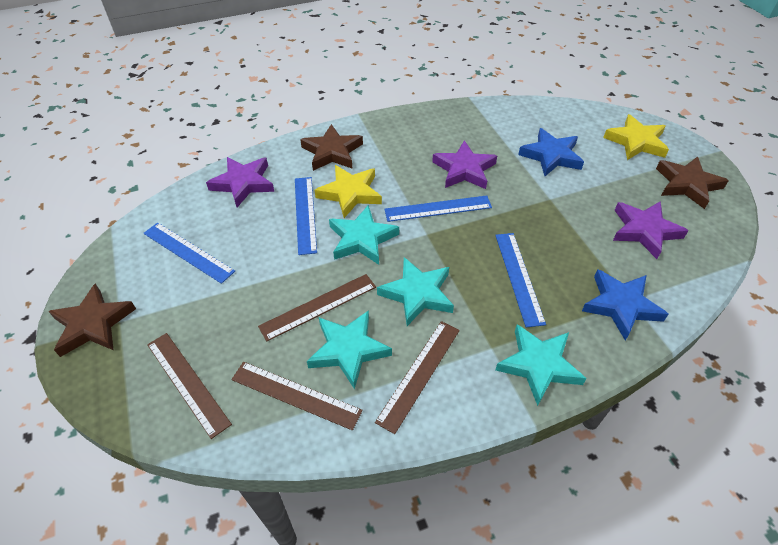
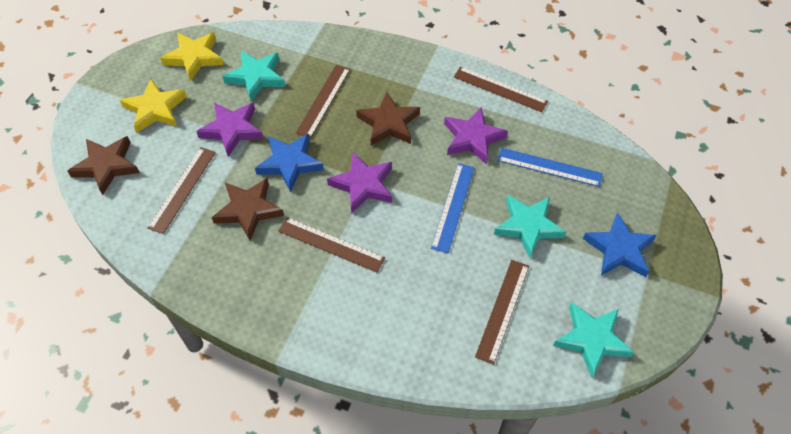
blue ruler: 4 -> 2
brown ruler: 4 -> 5
turquoise star: 4 -> 3

